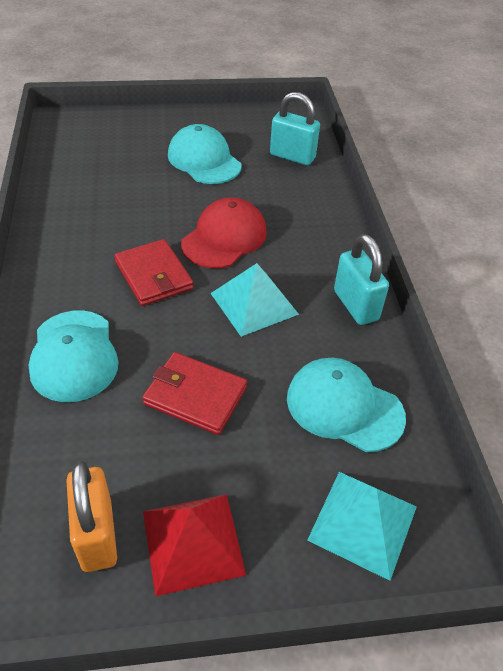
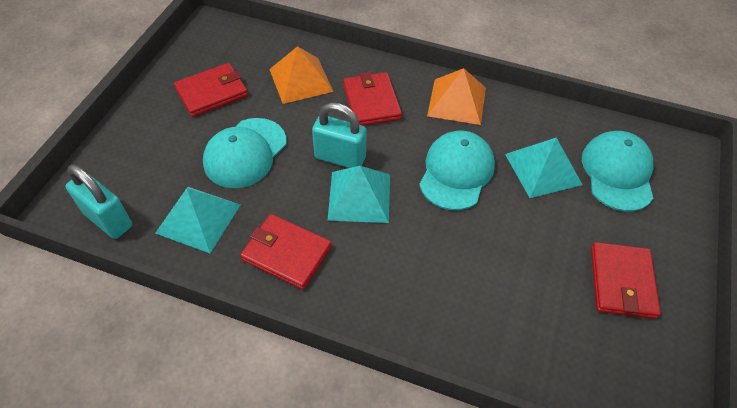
orange padlock: 1 -> 0
orange pyramid: 0 -> 2
red cap: 1 -> 0
red pyramid: 1 -> 0
red wallet: 2 -> 4
turquoise pyramid: 2 -> 3

